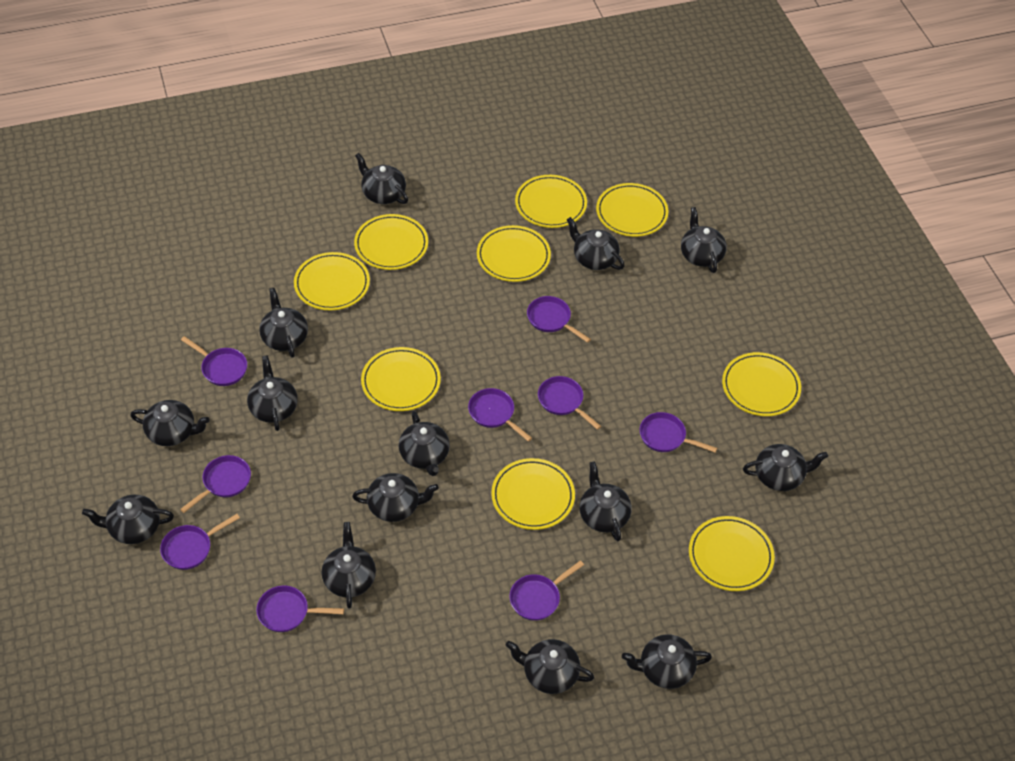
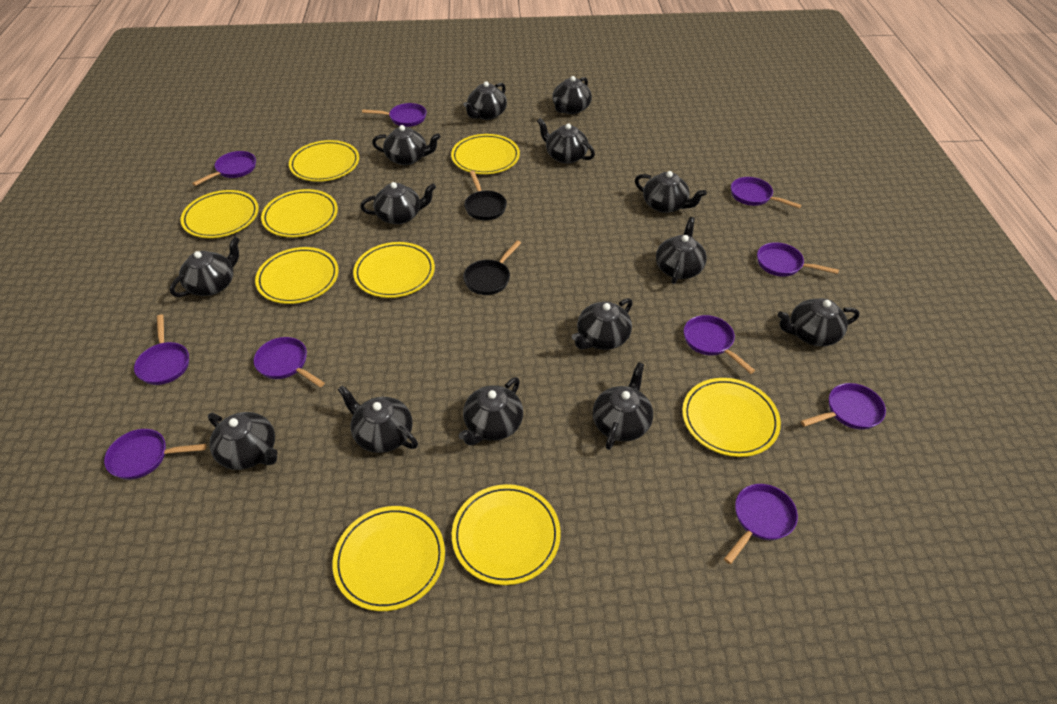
black pan: 0 -> 2
purple pan: 9 -> 10

